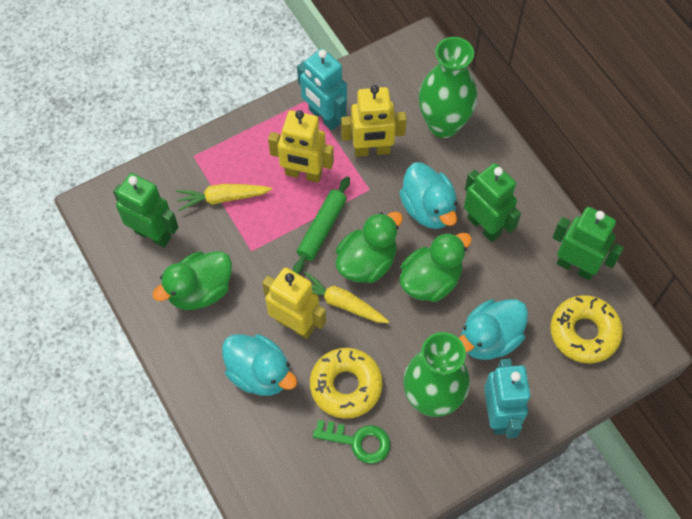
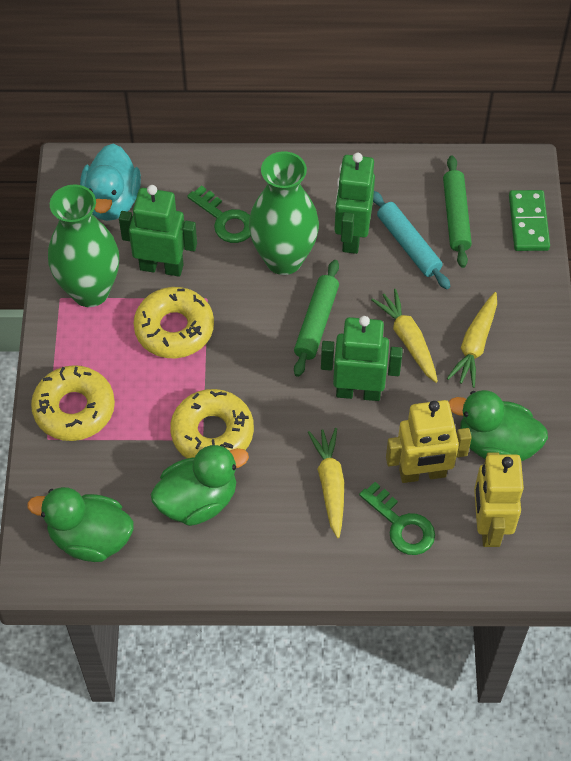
green domino: 0 -> 1
green key: 1 -> 2
green rolling pin: 1 -> 2
turquoise duck: 3 -> 1
turquoise robot: 2 -> 0
turquoise rolling pin: 0 -> 1
yellow carrot: 2 -> 3
yellow donut: 2 -> 3
yellow robot: 3 -> 2

